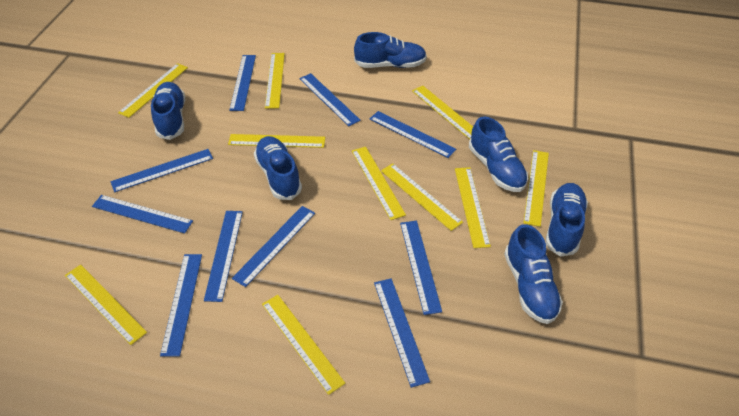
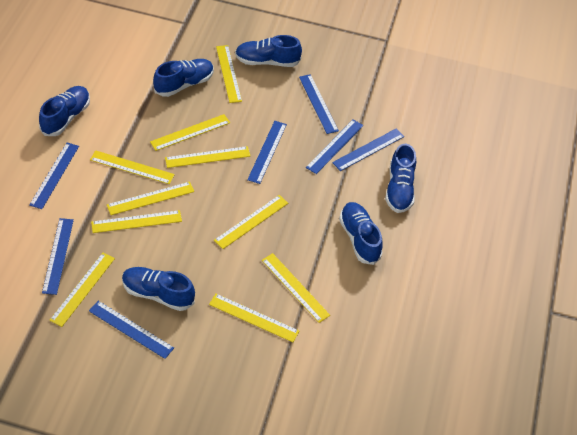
blue ruler: 10 -> 7

